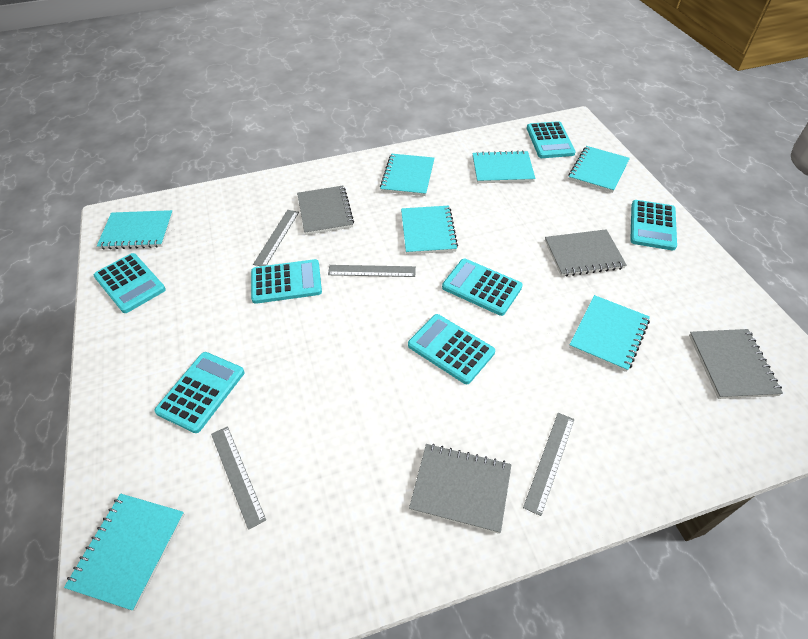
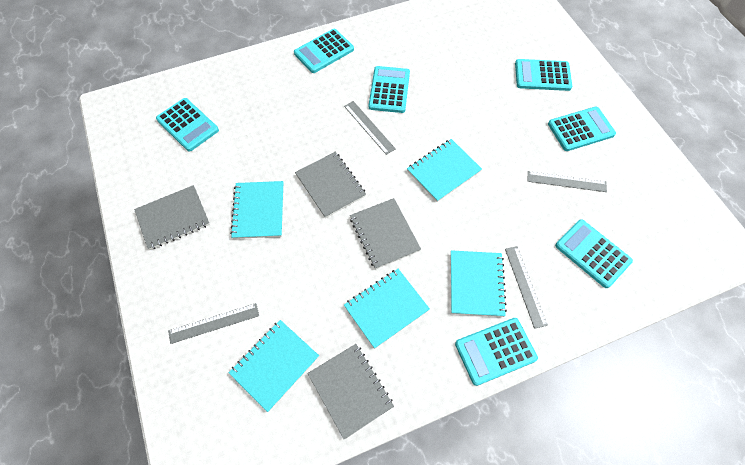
turquoise notebook: 7 -> 5

